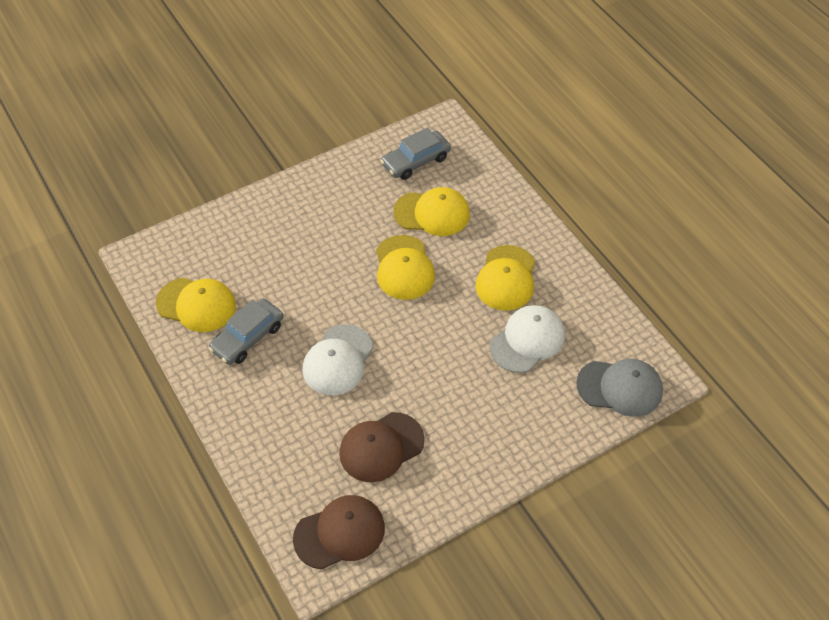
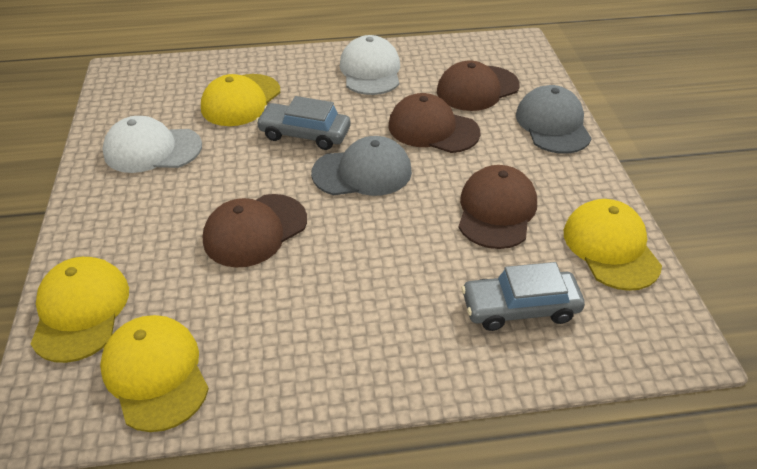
brown cap: 2 -> 4
grey cap: 1 -> 2

